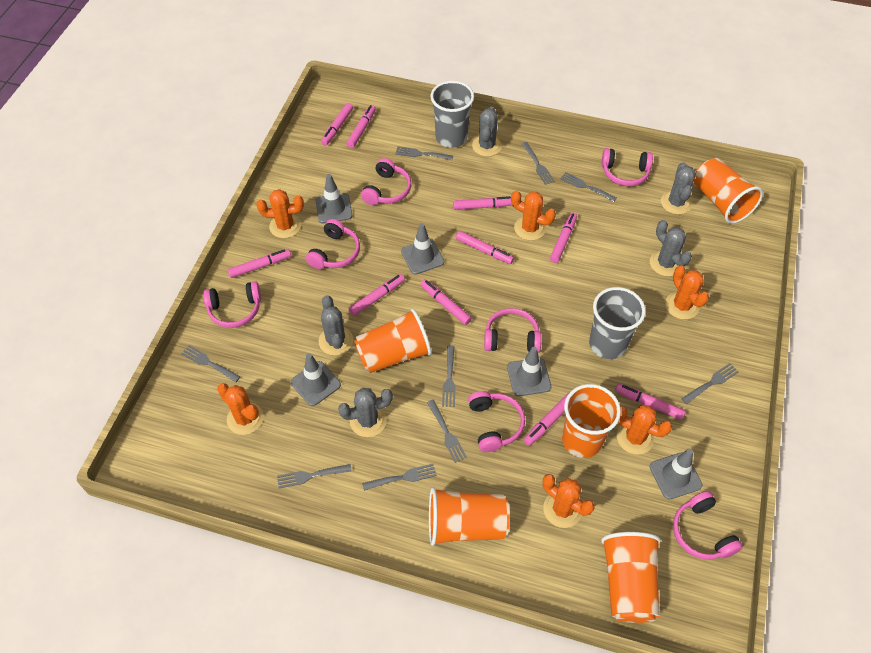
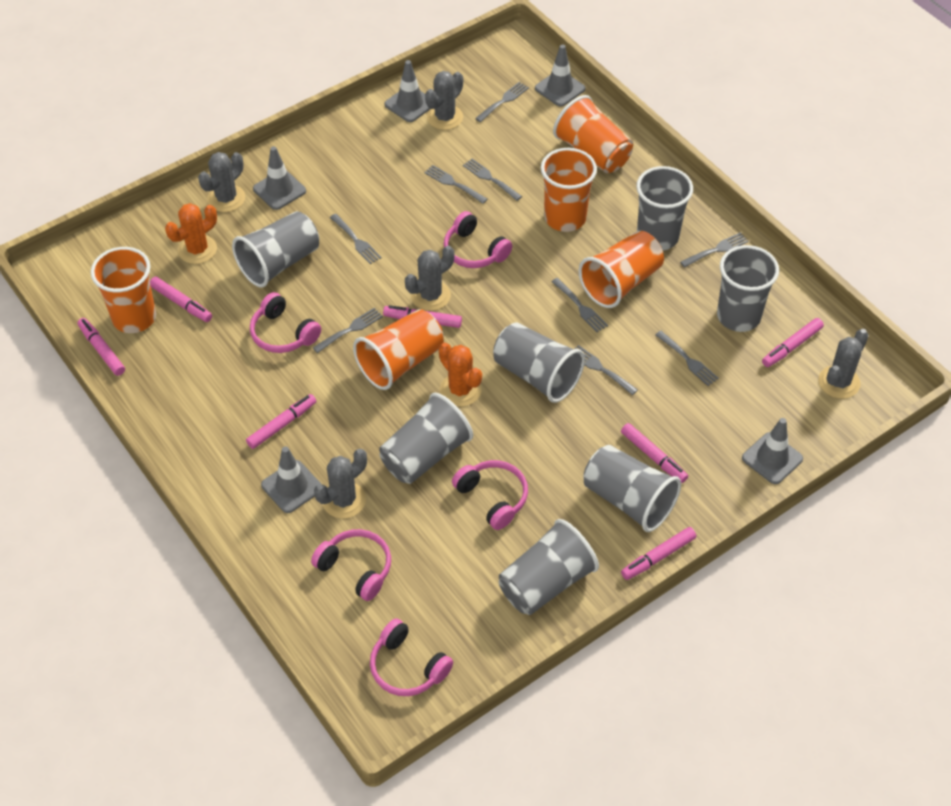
grey cup: 2 -> 7
orange cactus: 6 -> 2
pink headphones: 7 -> 5
pink marker: 10 -> 7

